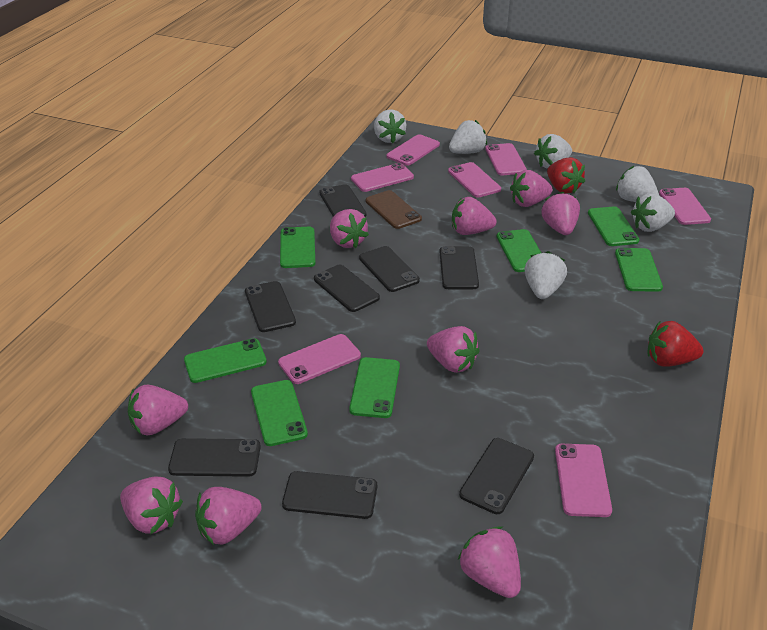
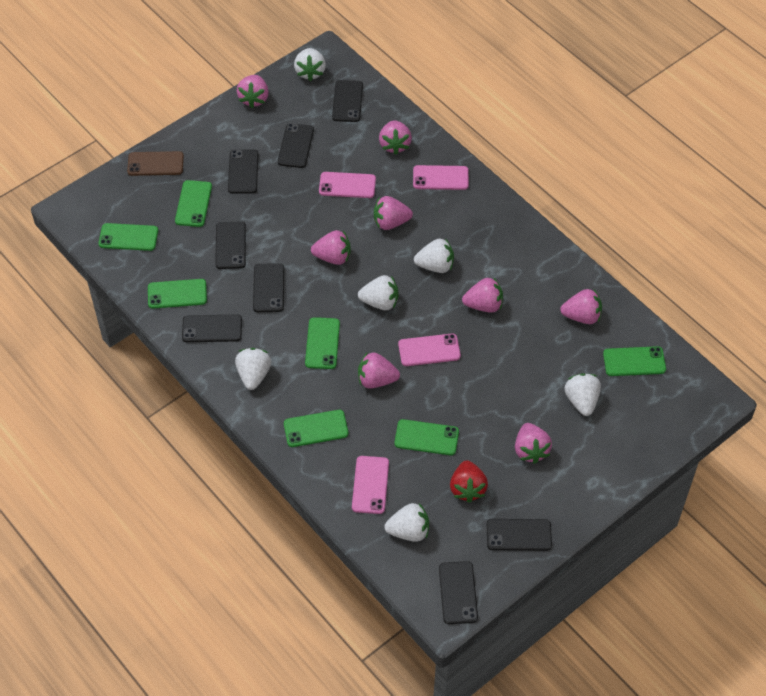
pink phone: 7 -> 4
pink strawberry: 9 -> 8
red strawberry: 2 -> 1

